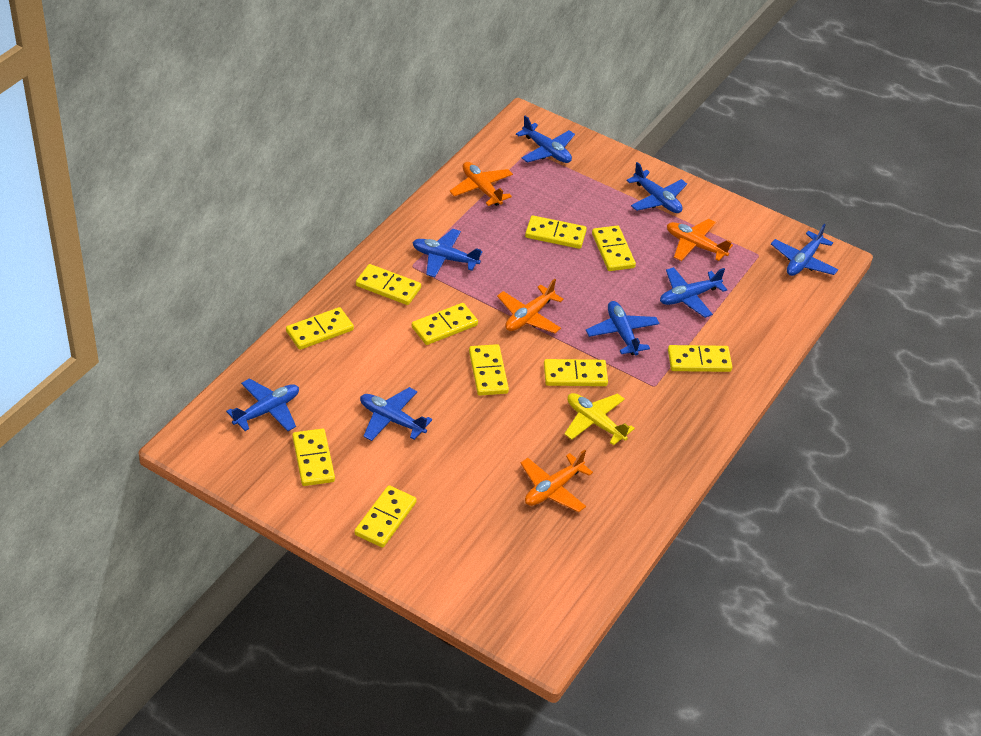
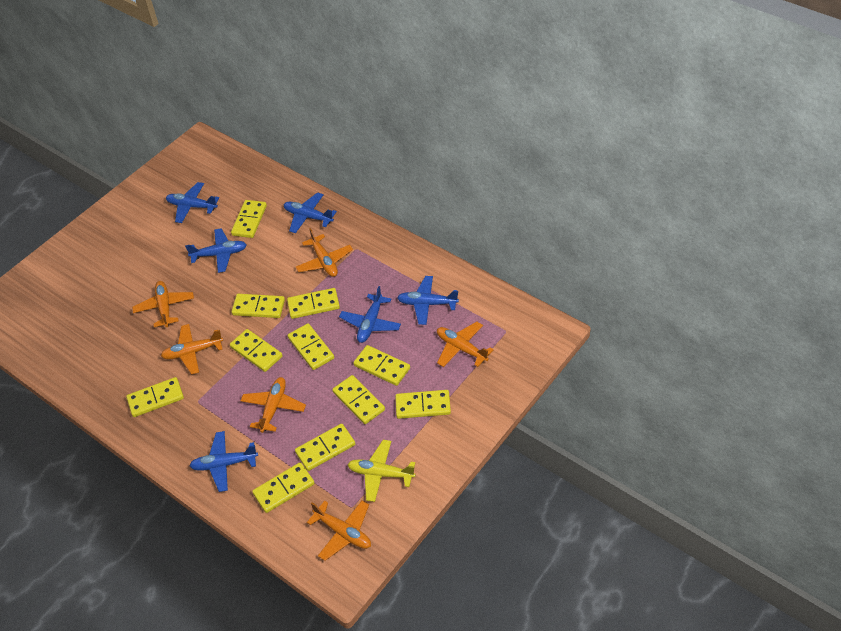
blue plane: 8 -> 6
orange plane: 4 -> 6
yellow domino: 10 -> 11

